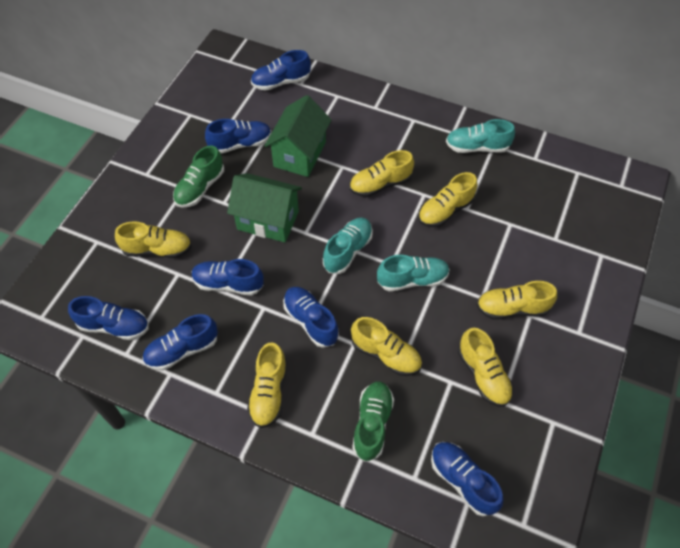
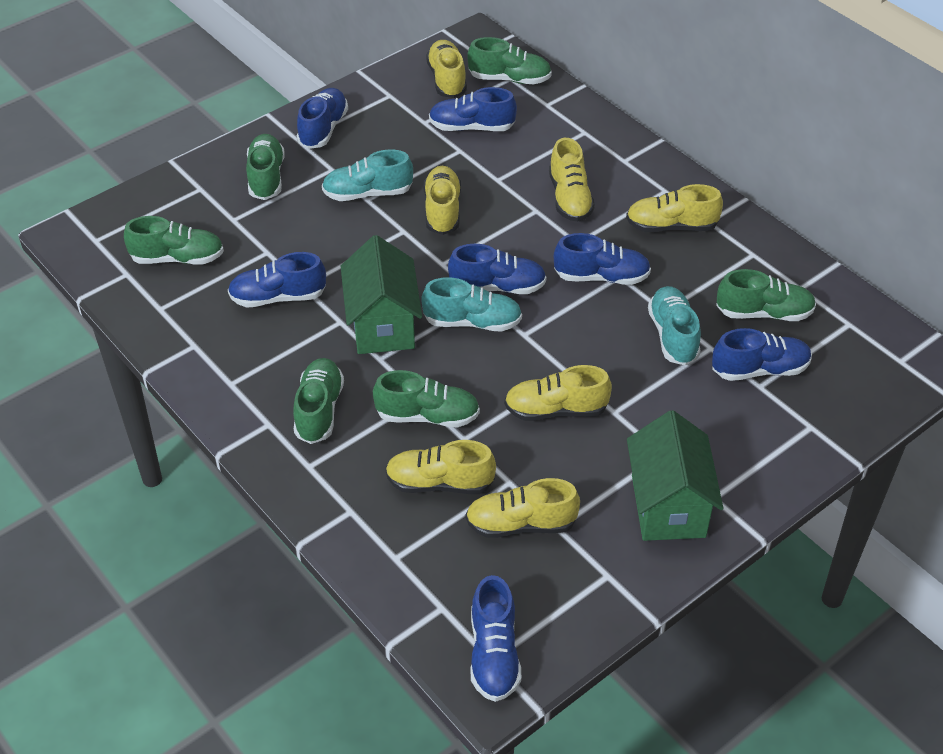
green shoe: 2 -> 6

